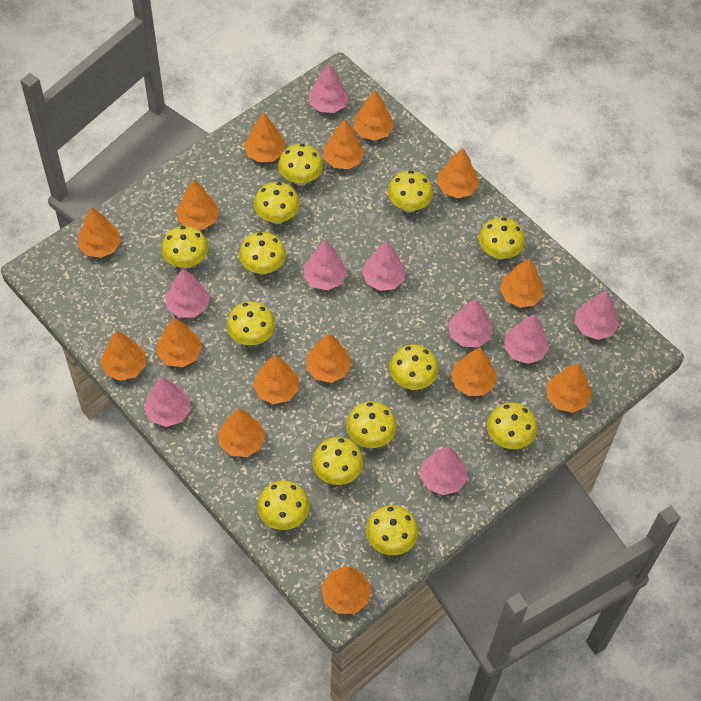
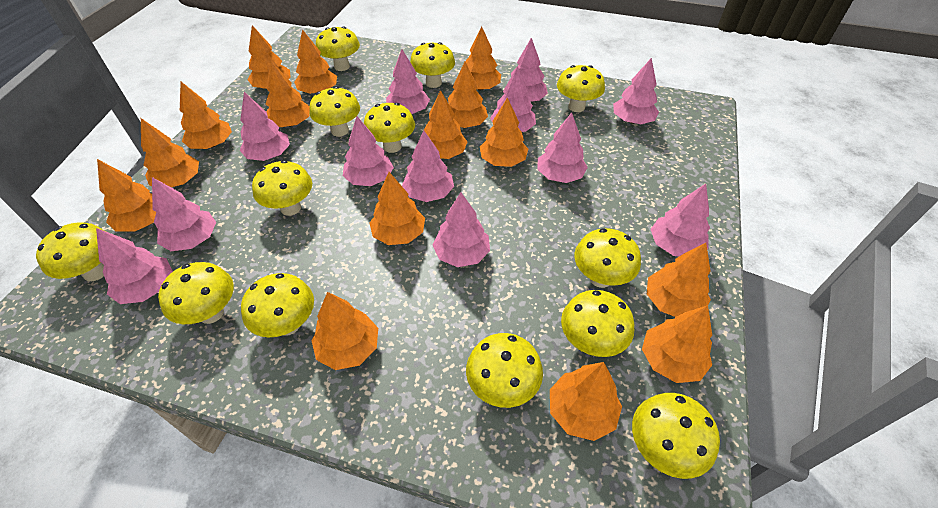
pink tree: 9 -> 12

